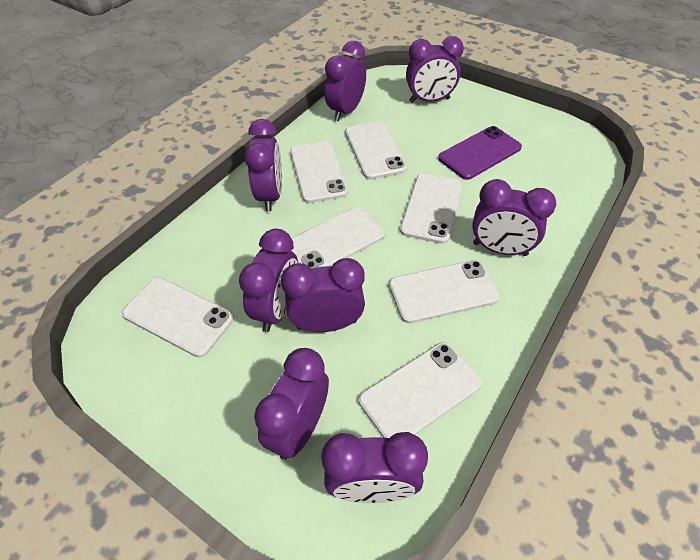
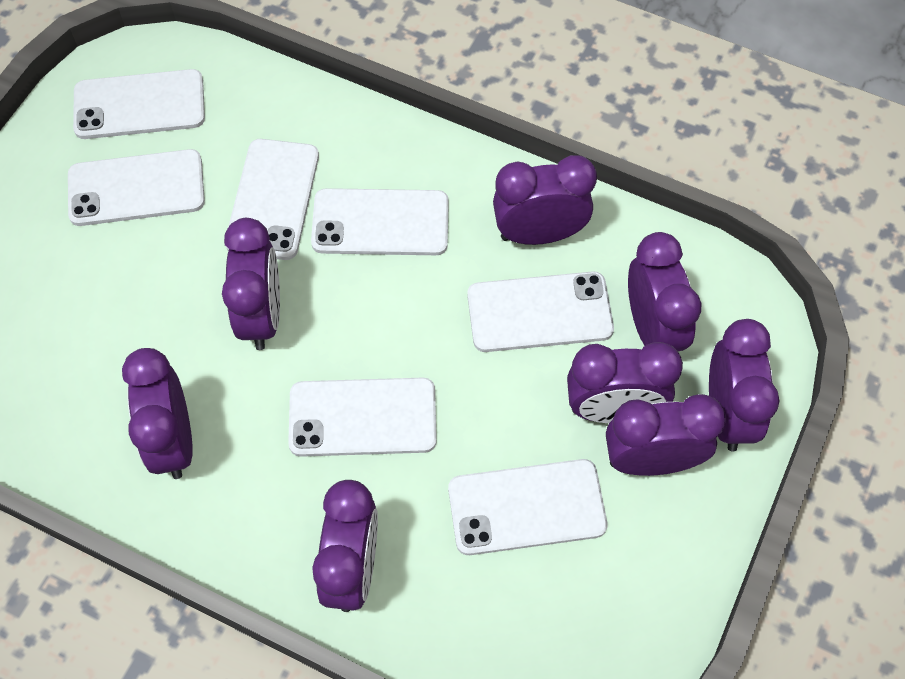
purple phone: 1 -> 0

